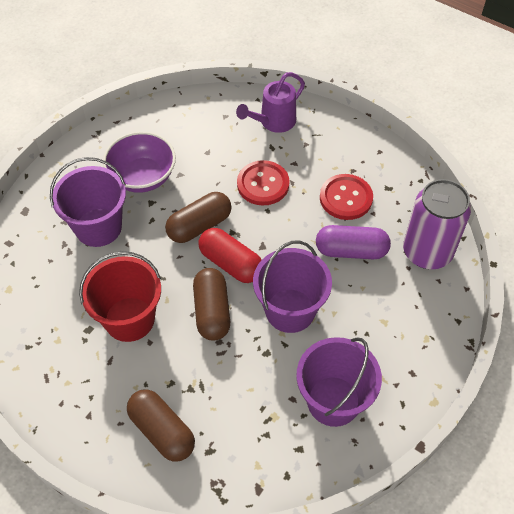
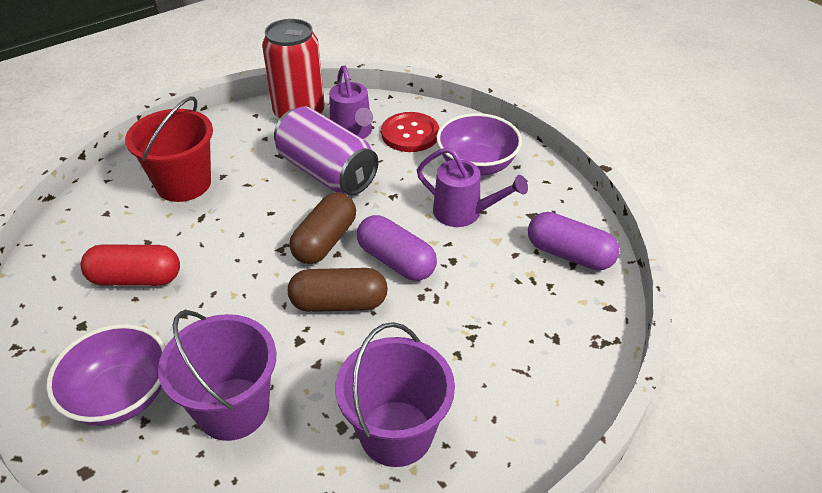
brown capsule: 3 -> 2
purple bowl: 1 -> 2
purple bucket: 3 -> 2
purple capsule: 1 -> 2
purple watering can: 1 -> 2
red button: 2 -> 1
red can: 0 -> 1

